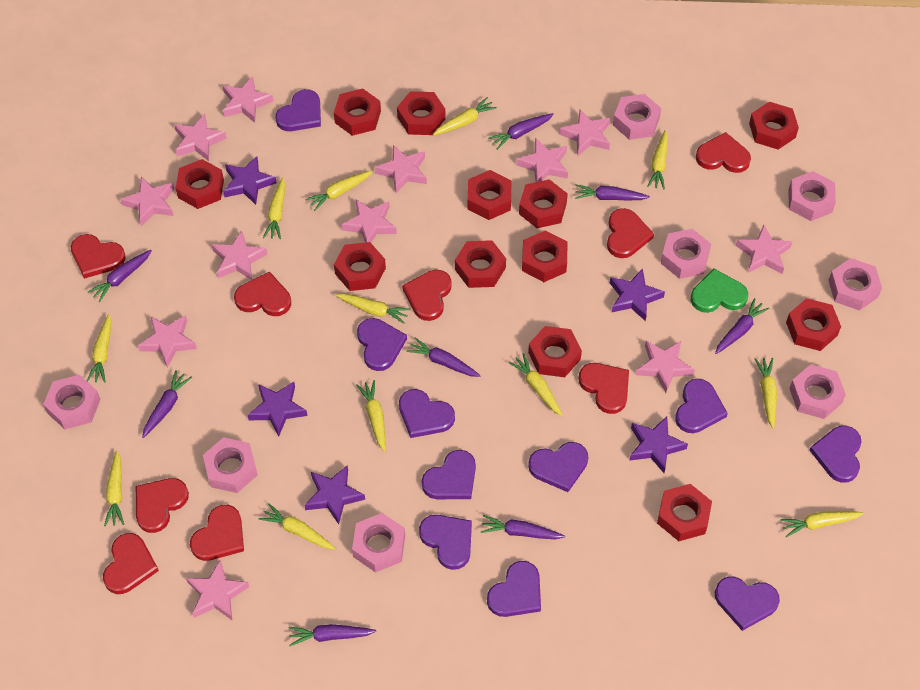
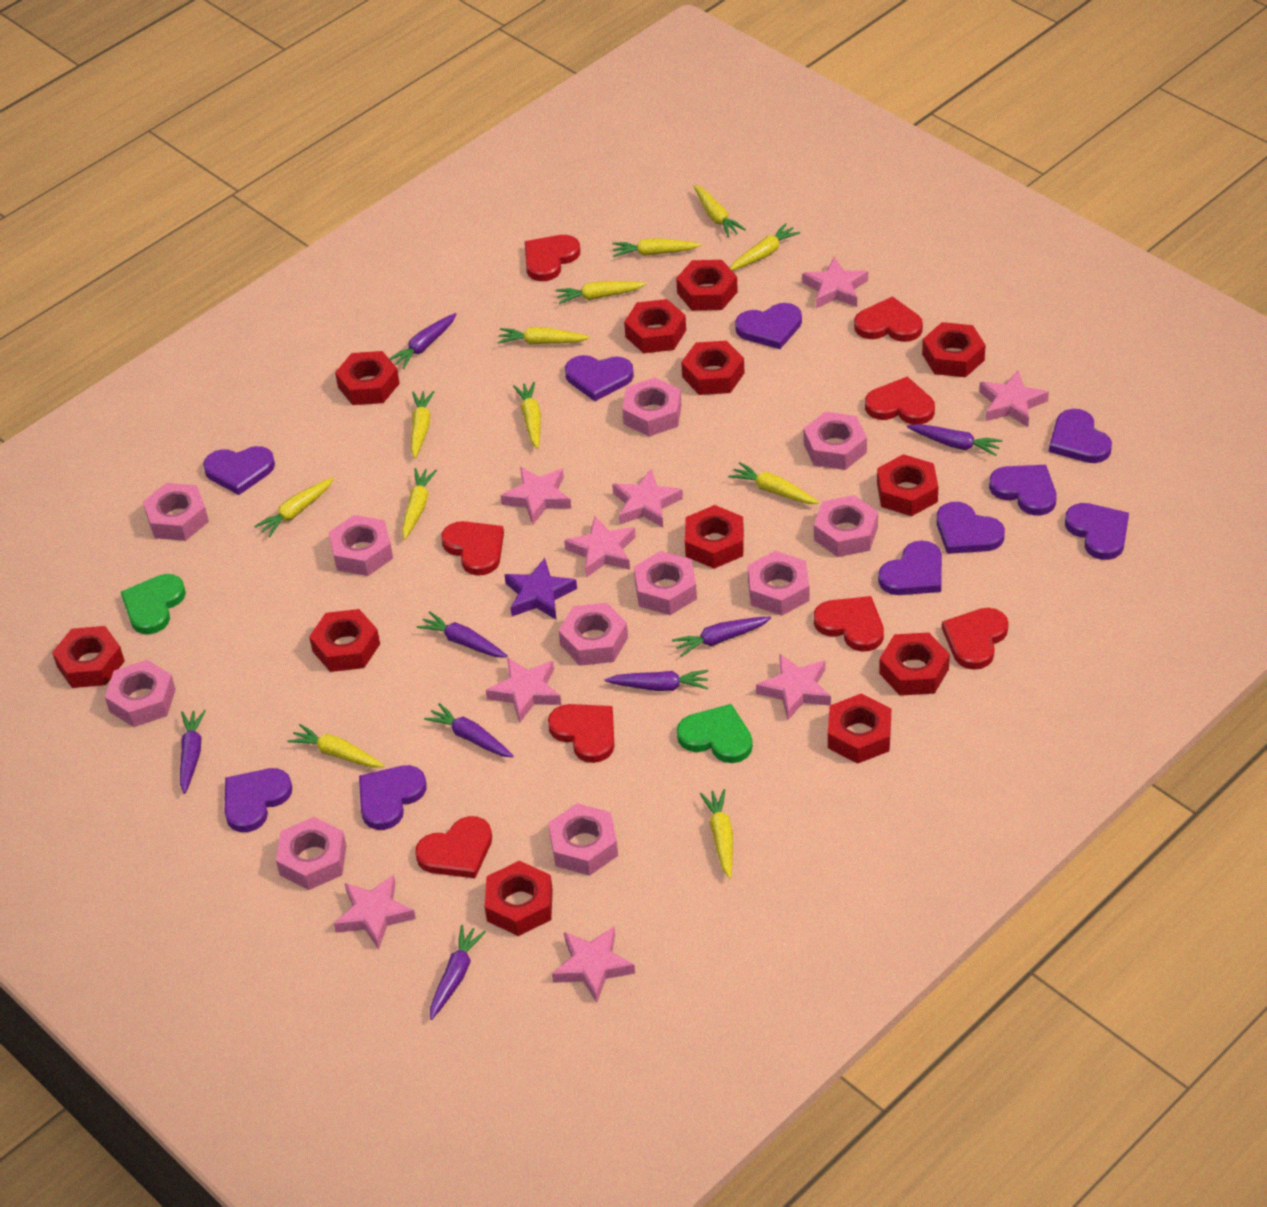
green heart: 1 -> 2
pink nut: 8 -> 11
pink star: 12 -> 9
purple star: 5 -> 1
red heart: 9 -> 8

